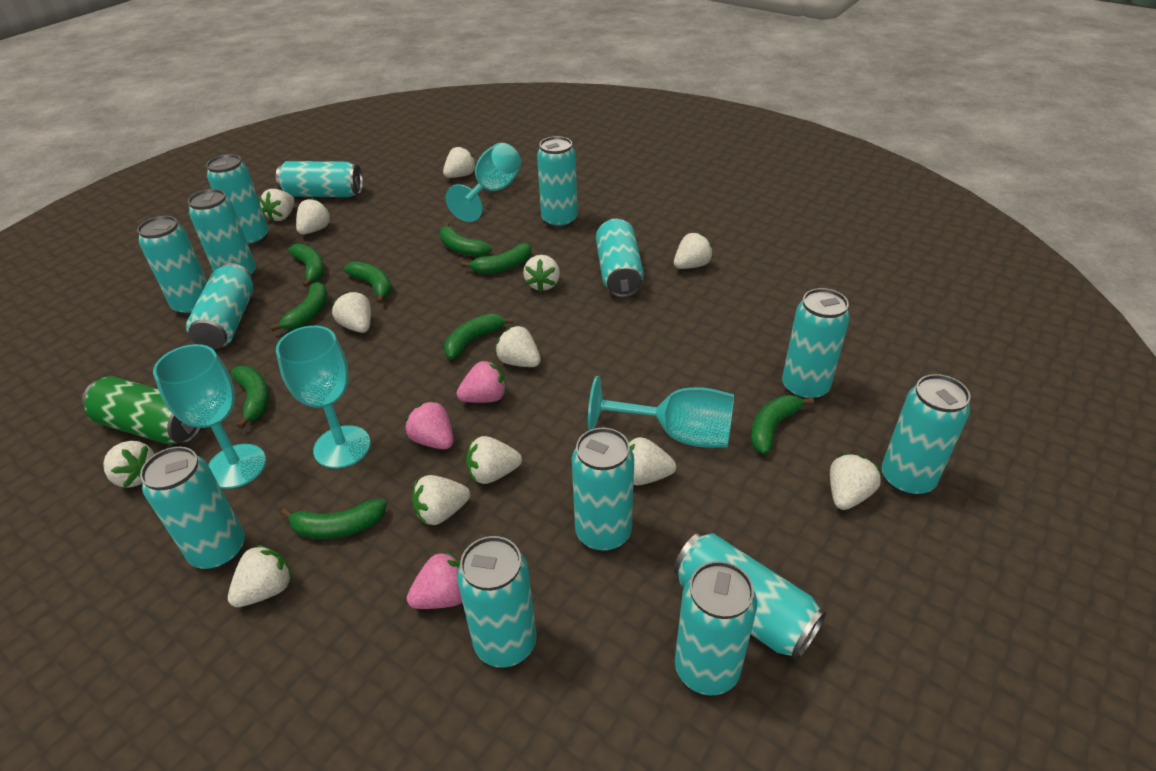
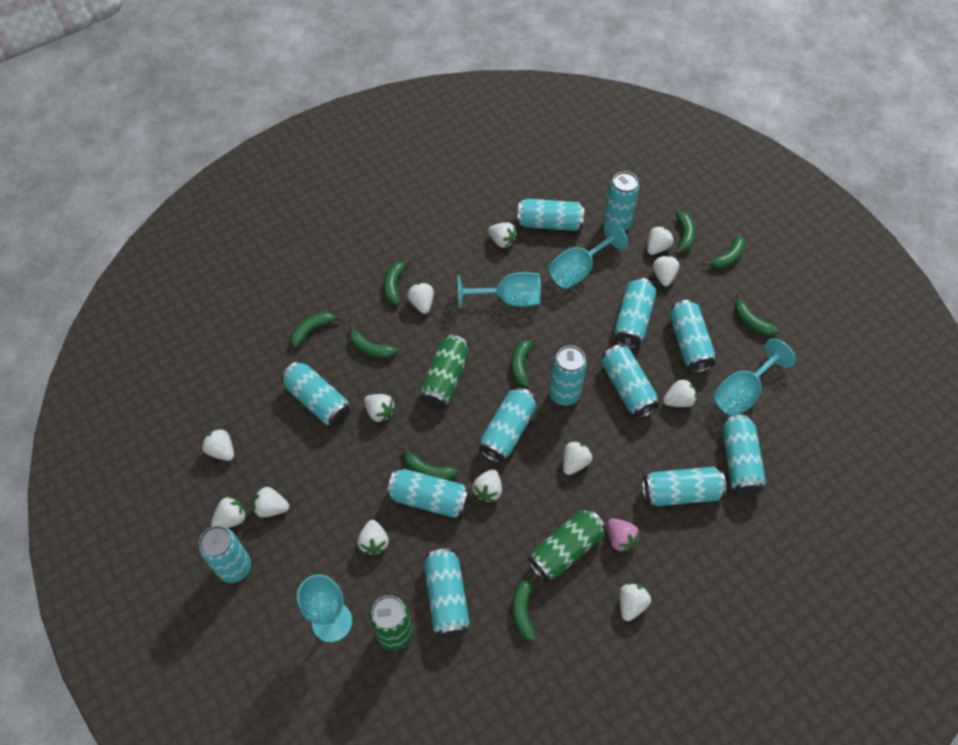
green can: 1 -> 3
pink strawberry: 3 -> 1
turquoise can: 14 -> 13

